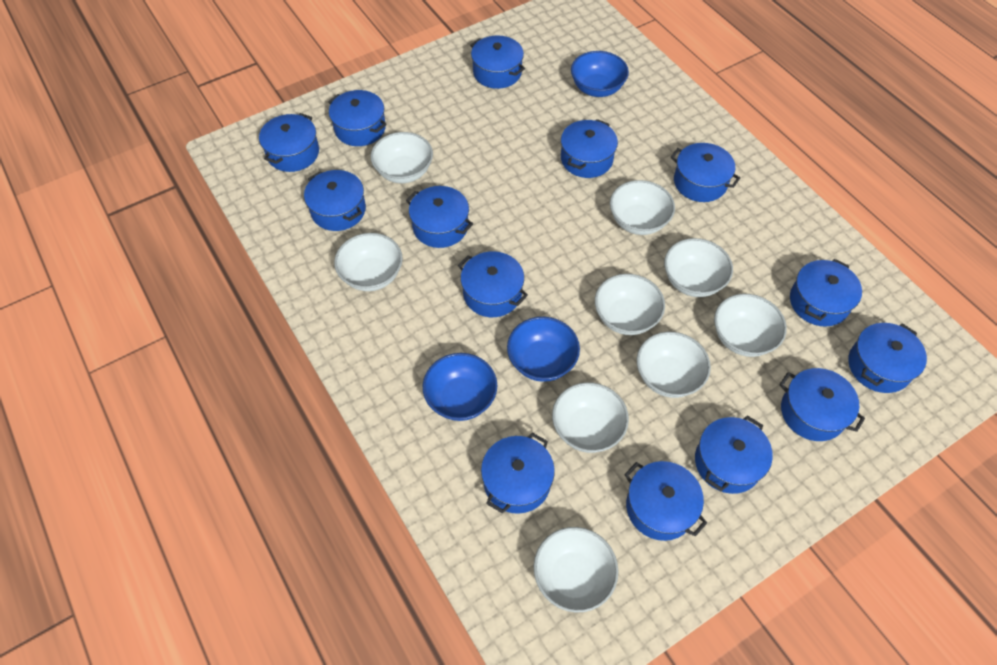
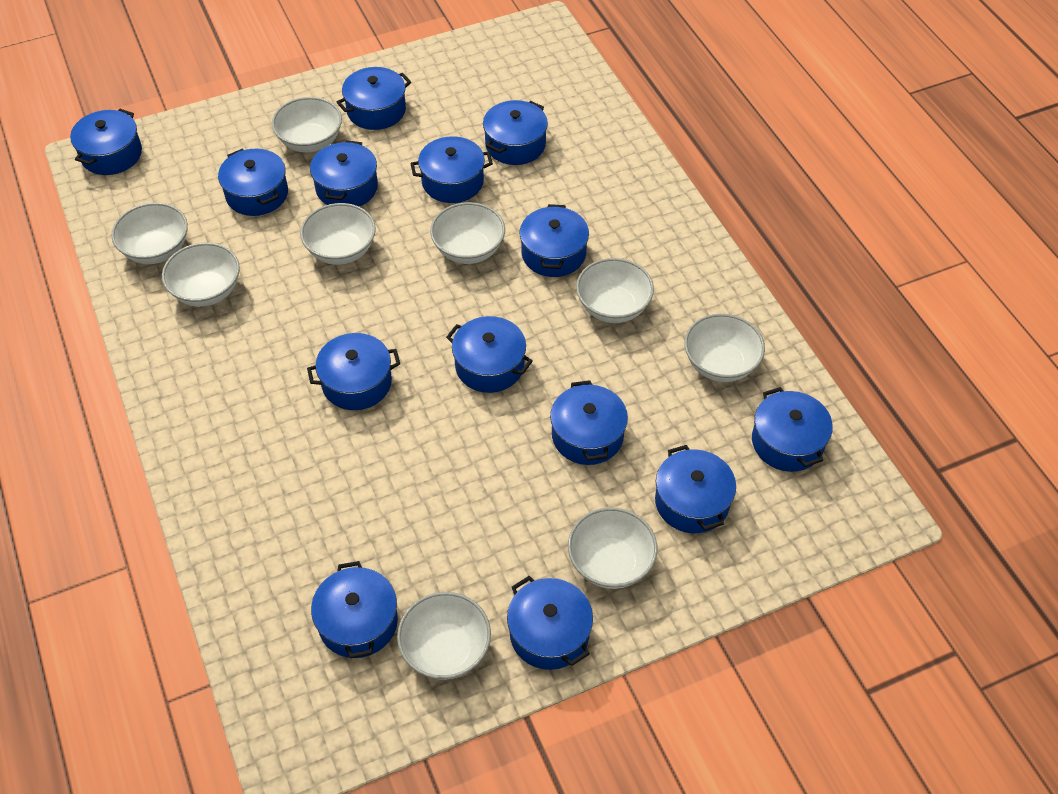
blue bowl: 3 -> 0

